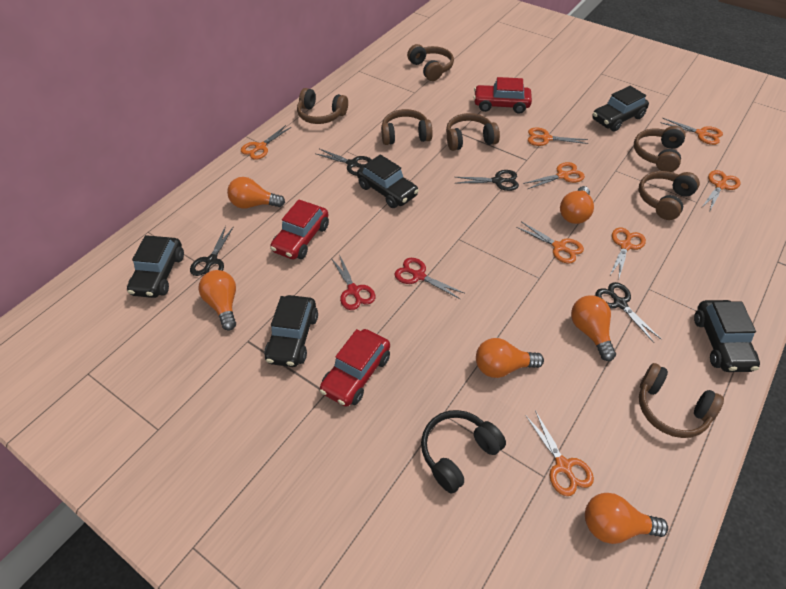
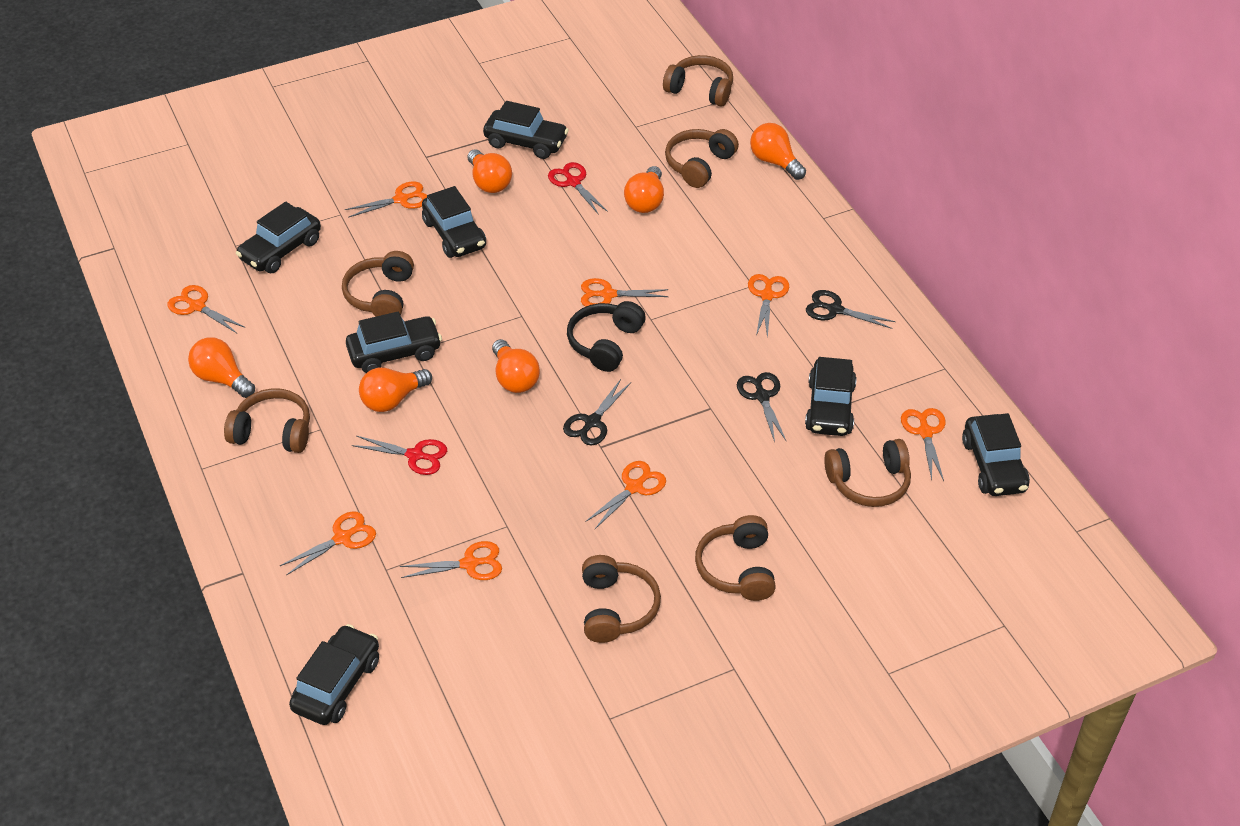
black car: 5 -> 7
black scissors: 4 -> 3
red car: 3 -> 0

